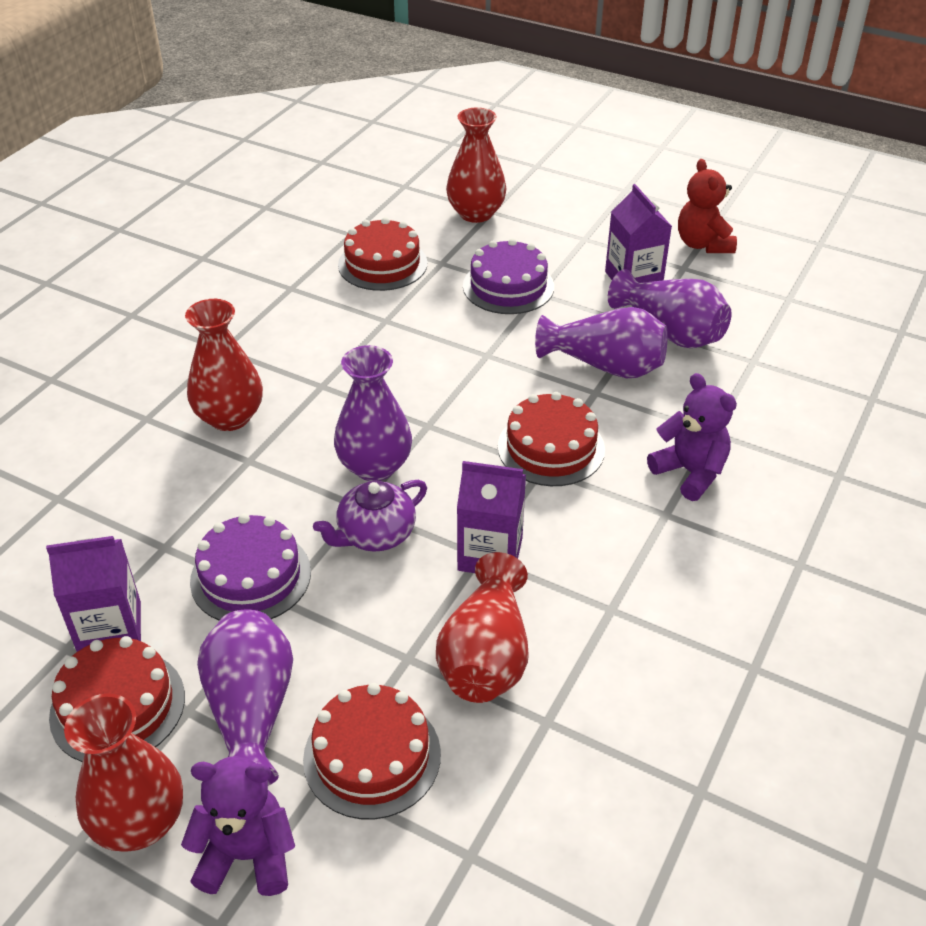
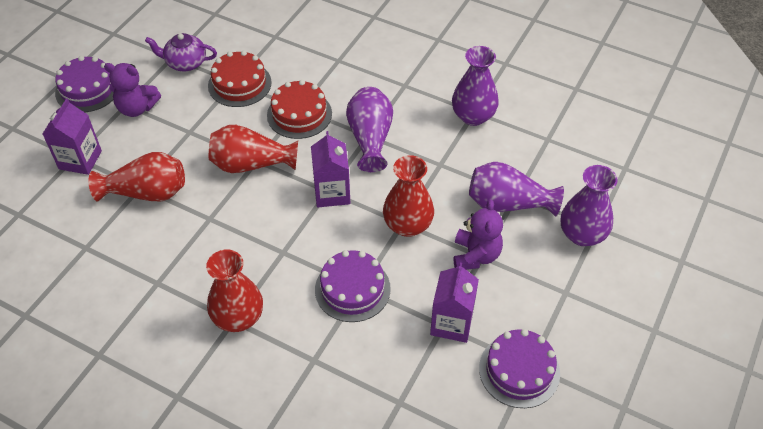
purple cake: 2 -> 3
red cake: 4 -> 2
red teddy bear: 1 -> 0

